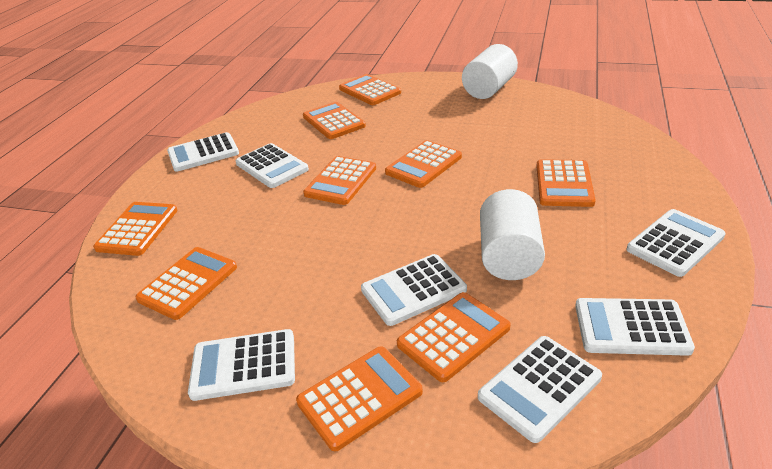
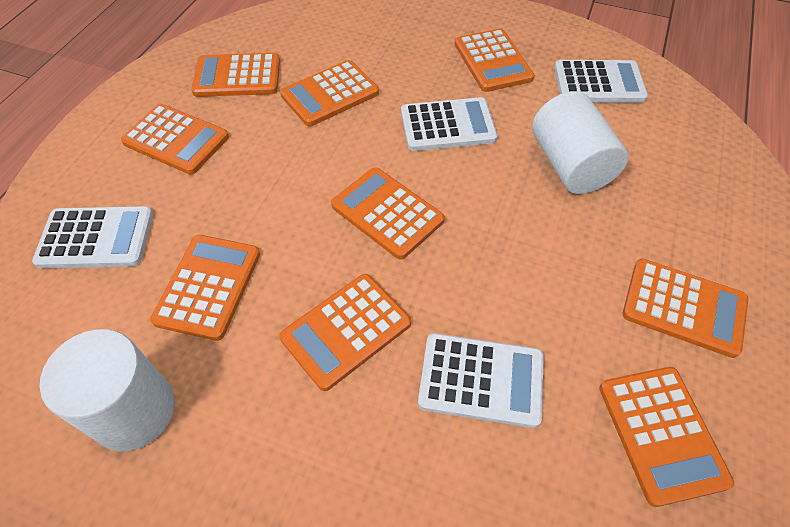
white calculator: 7 -> 4

